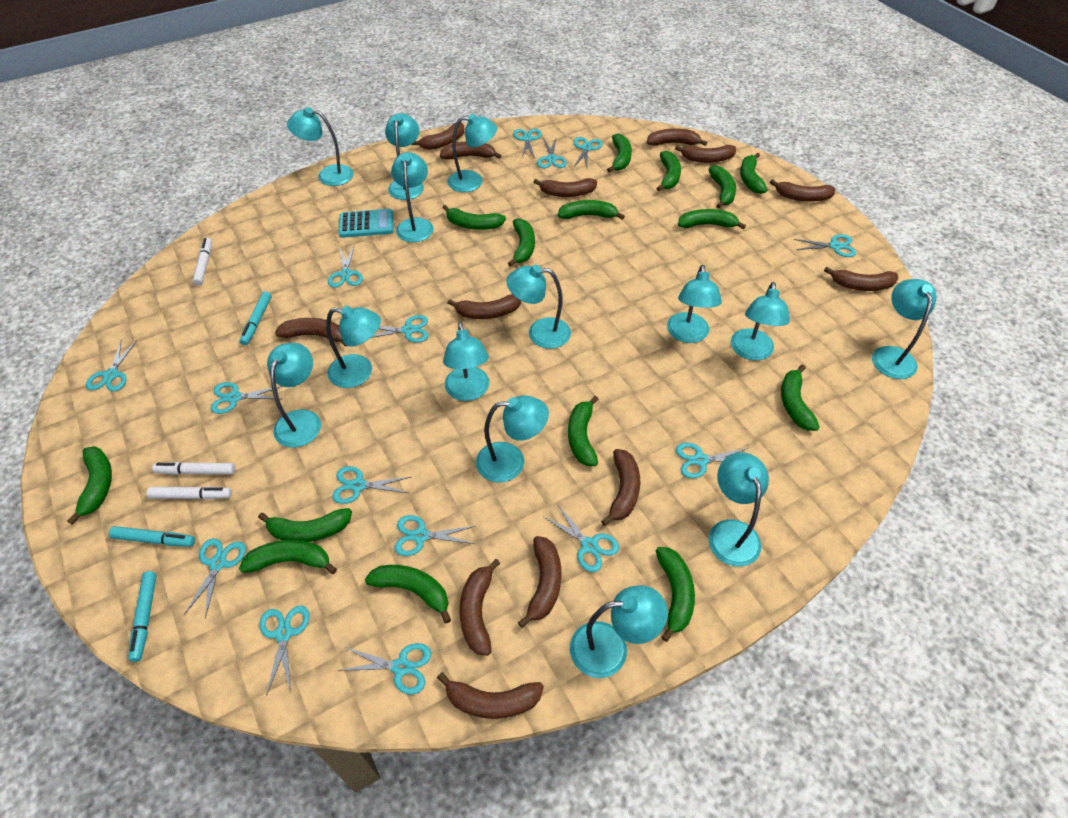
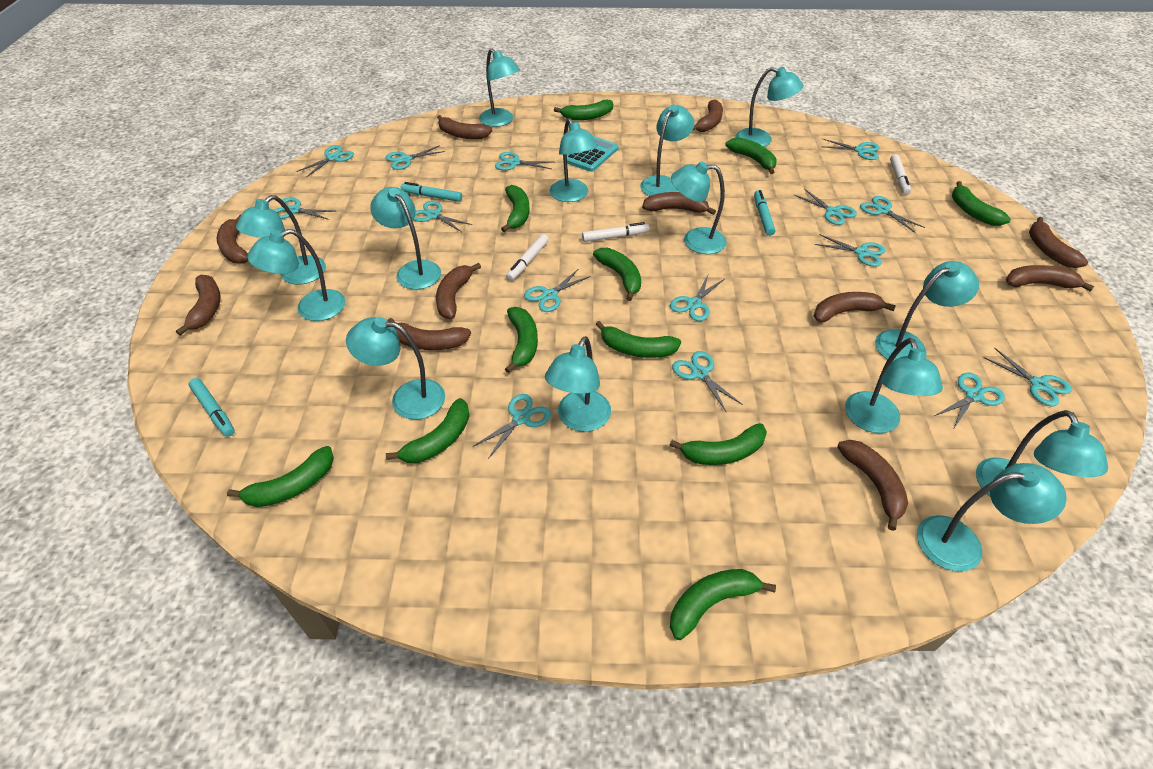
brown banana: 13 -> 11
green banana: 15 -> 11

